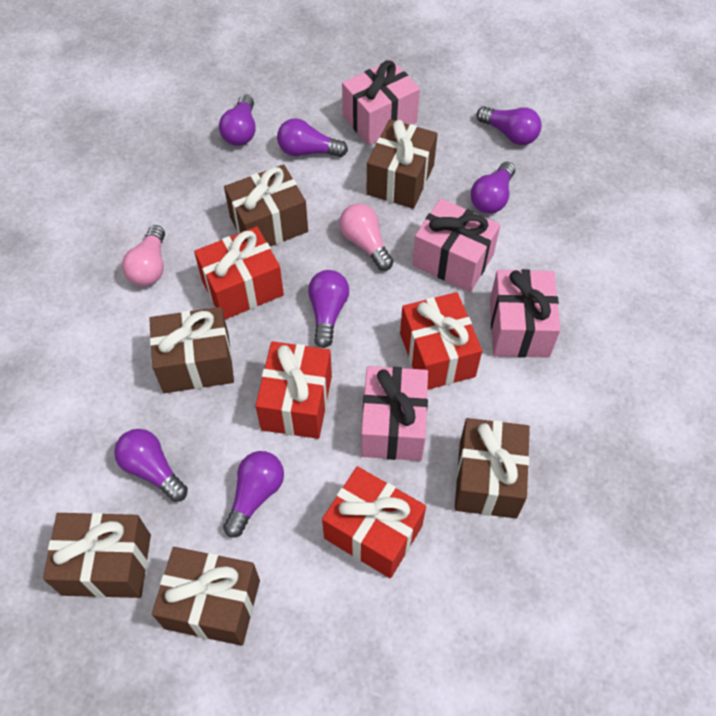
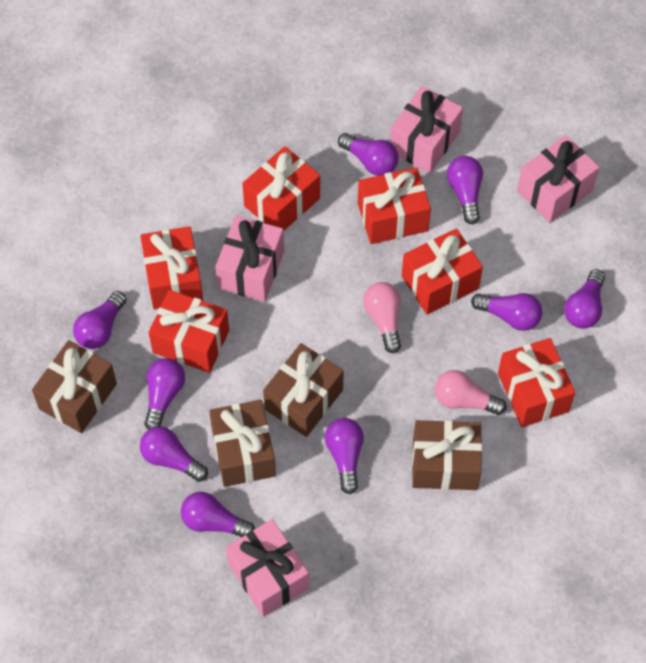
brown gift: 6 -> 4
purple light bulb: 7 -> 9
red gift: 4 -> 6

